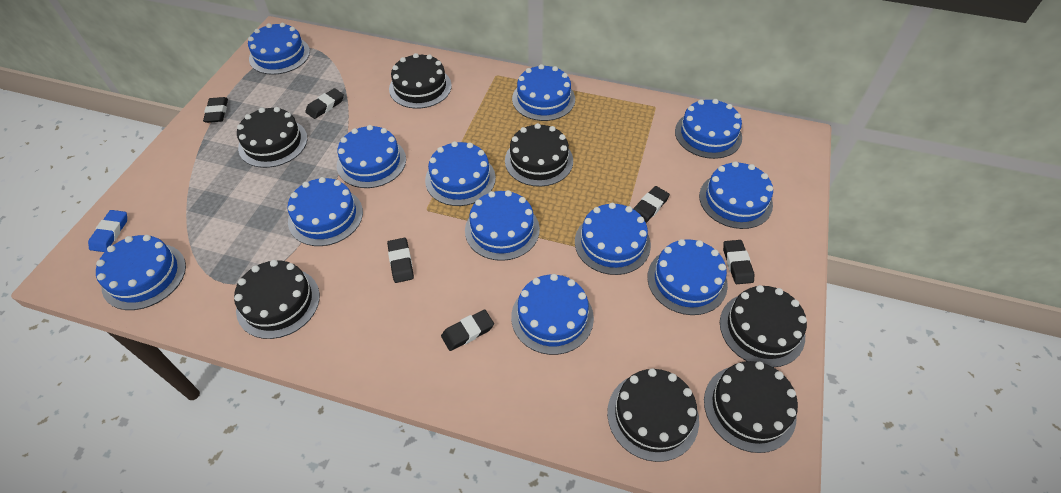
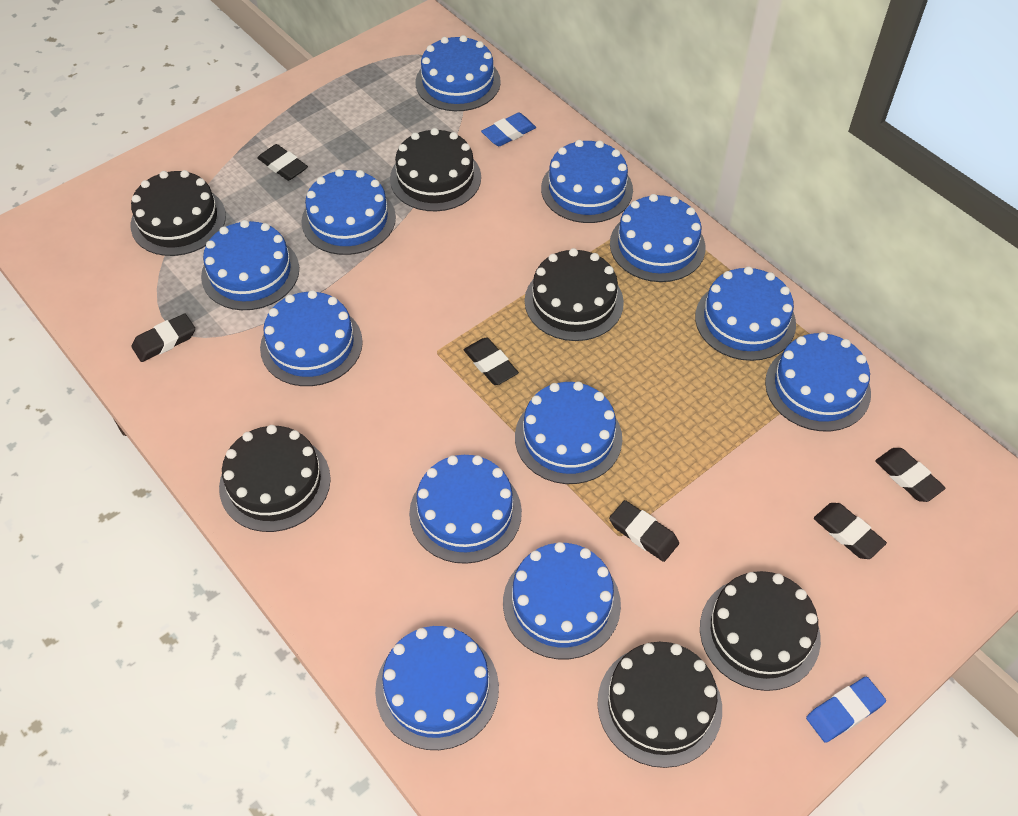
black cake: 7 -> 6
blue eraser: 1 -> 2

